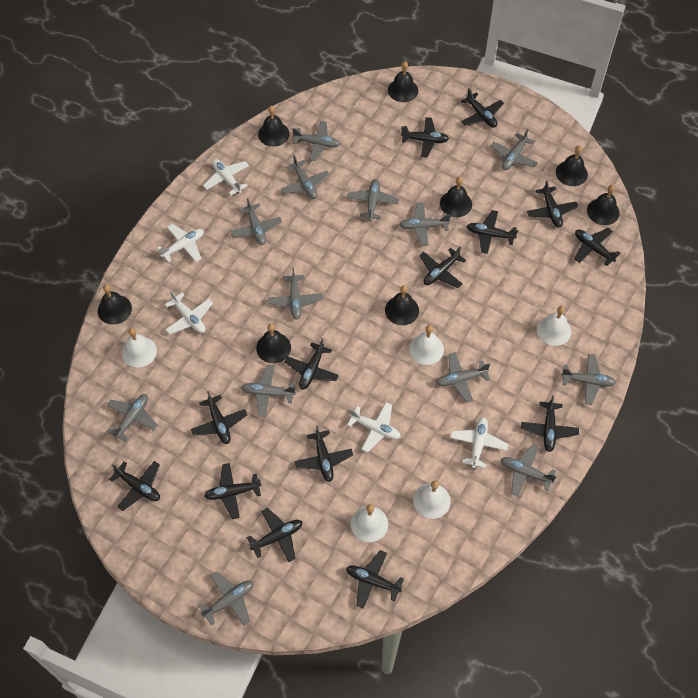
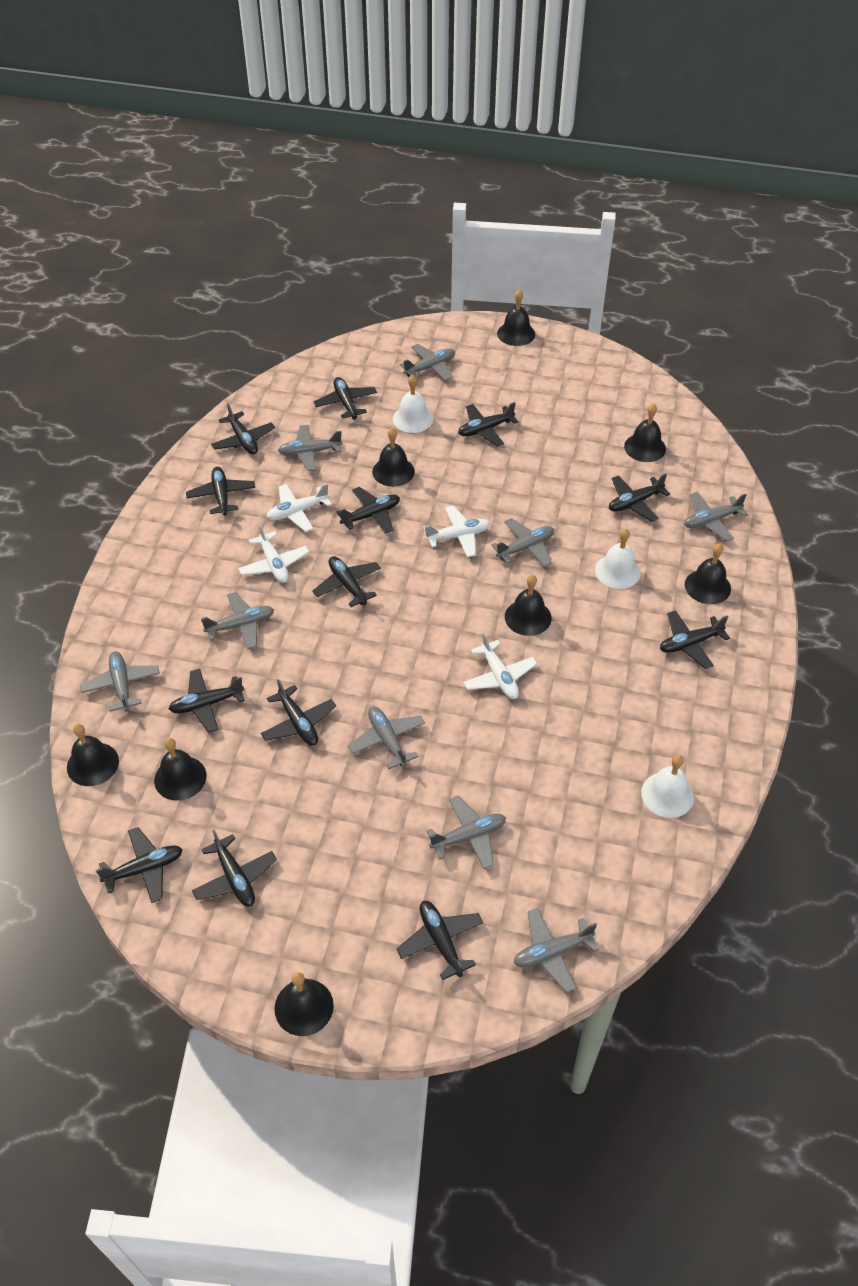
black plane: 14 -> 13
grey plane: 13 -> 9
white bell: 5 -> 3
white plane: 5 -> 4

